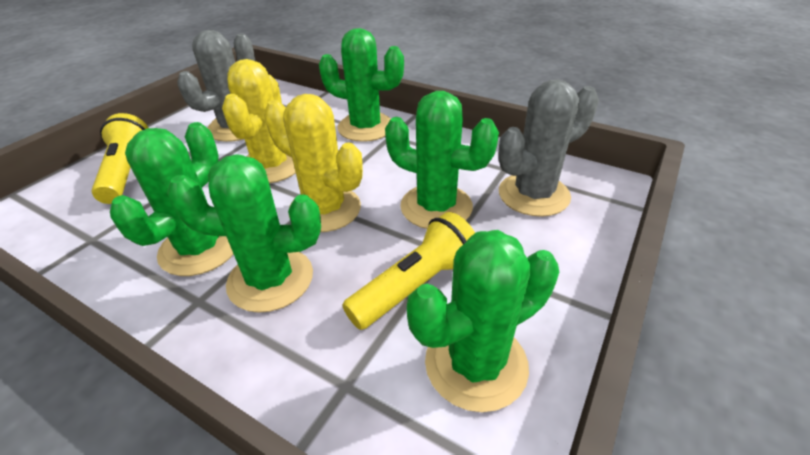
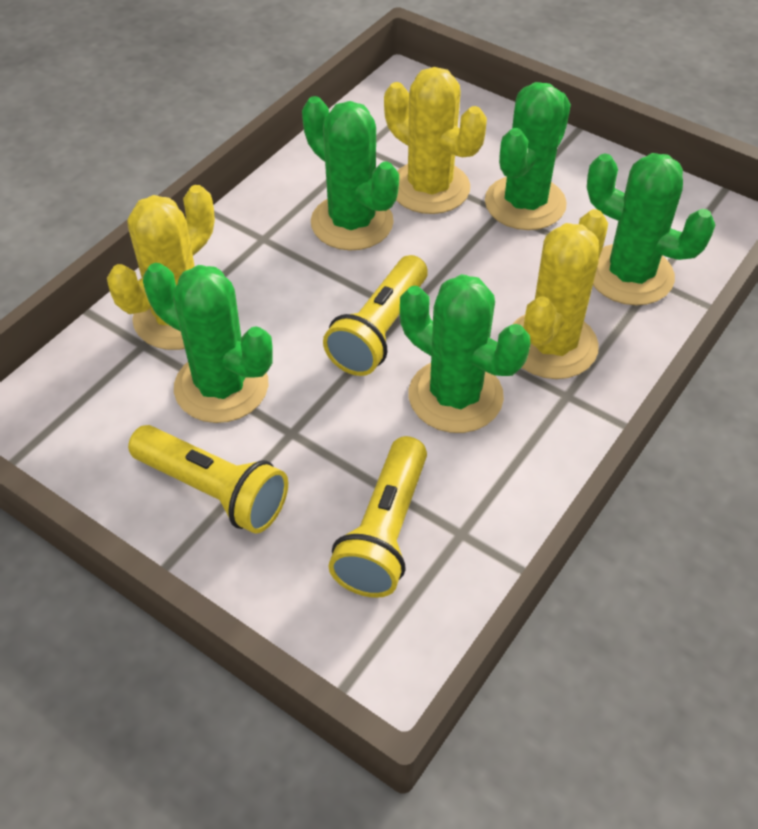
grey cactus: 2 -> 0
yellow cactus: 2 -> 3
yellow flashlight: 2 -> 3

